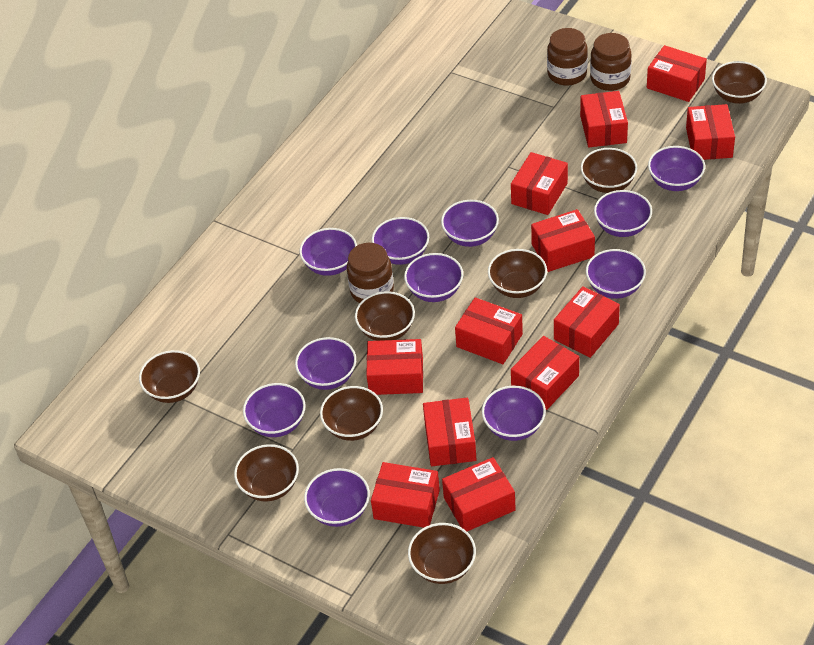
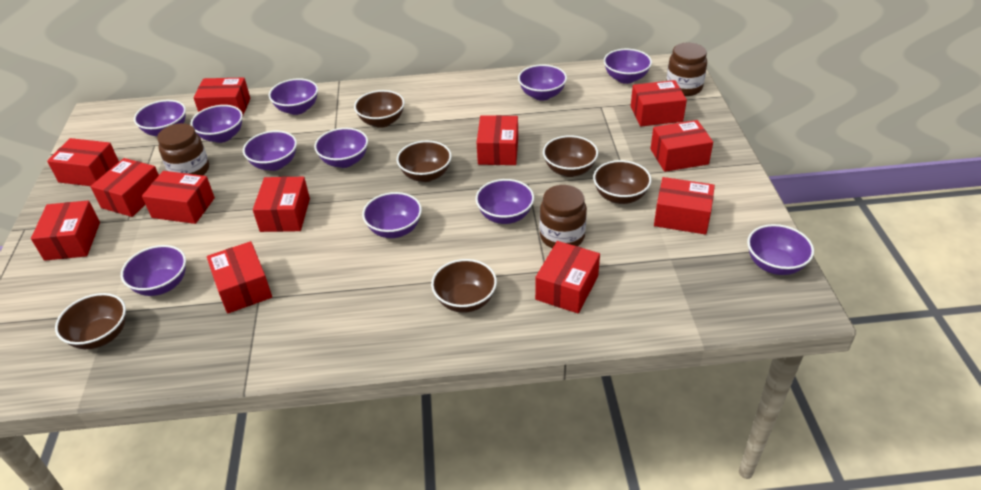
brown bowl: 8 -> 6

